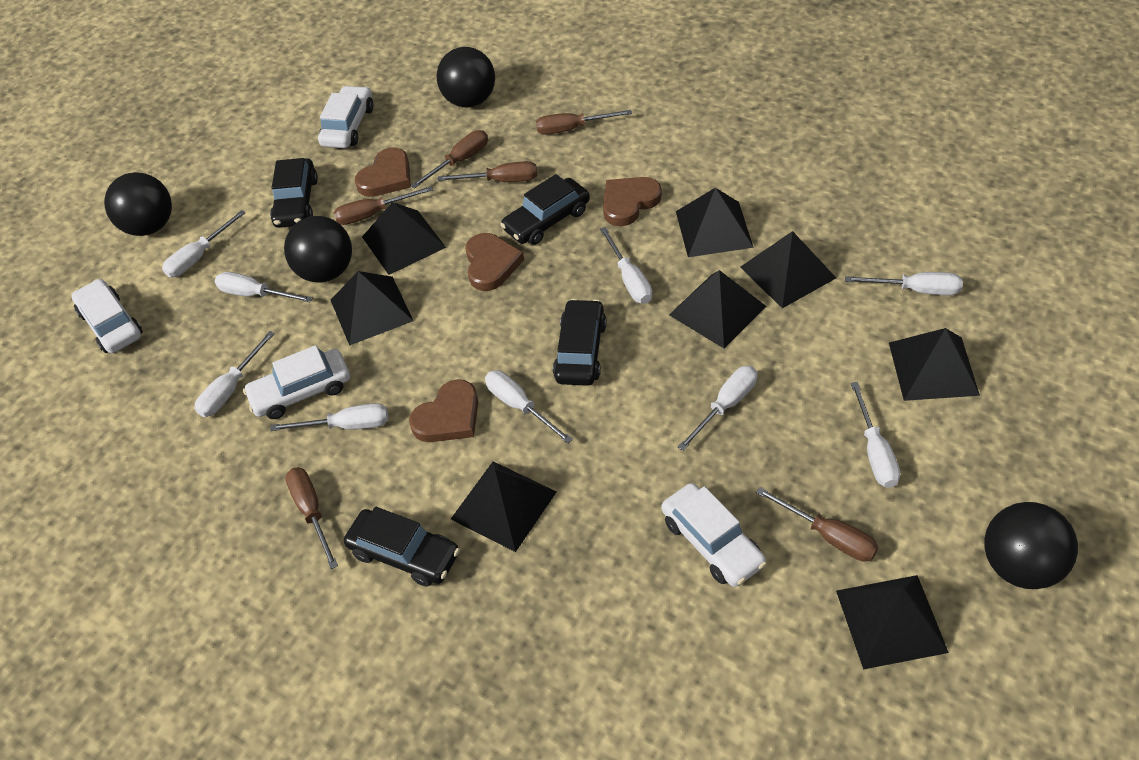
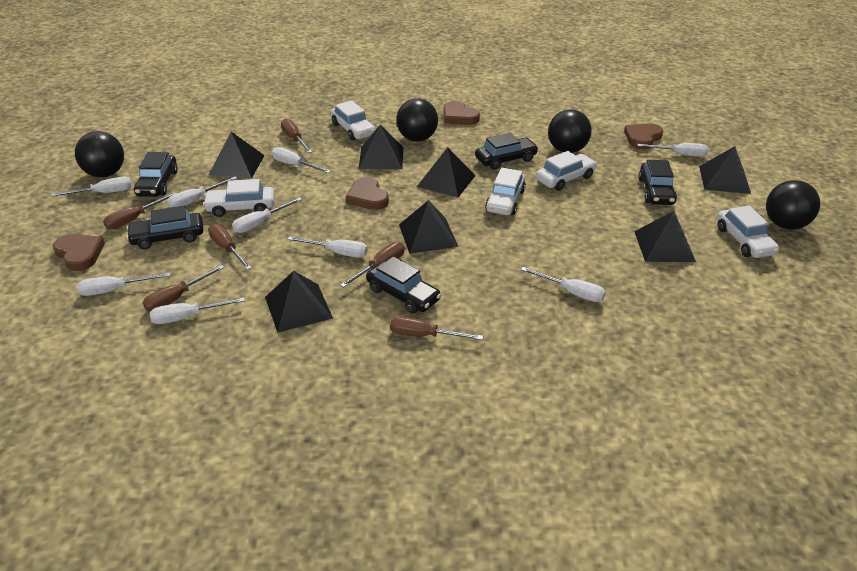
black car: 4 -> 5
black pyramid: 8 -> 7
white car: 4 -> 5

